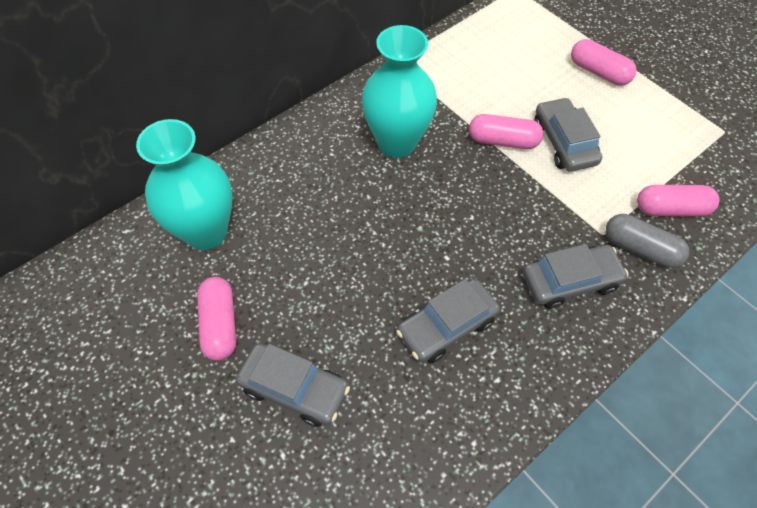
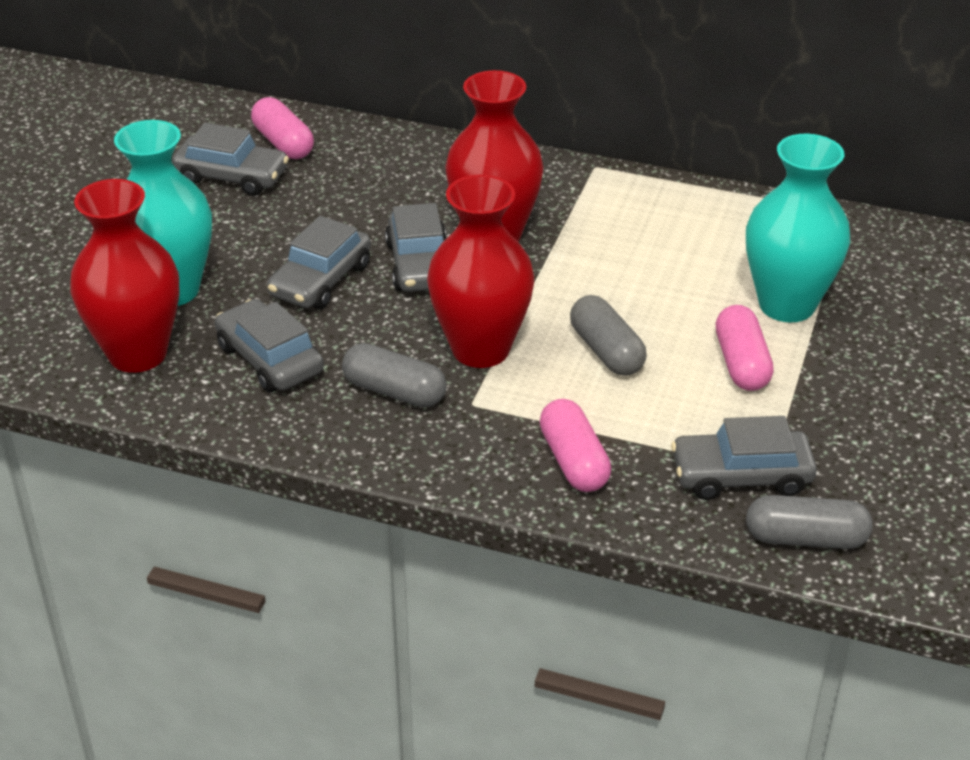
grey capsule: 1 -> 3
grey car: 4 -> 5
pink capsule: 4 -> 3
red vase: 0 -> 3

